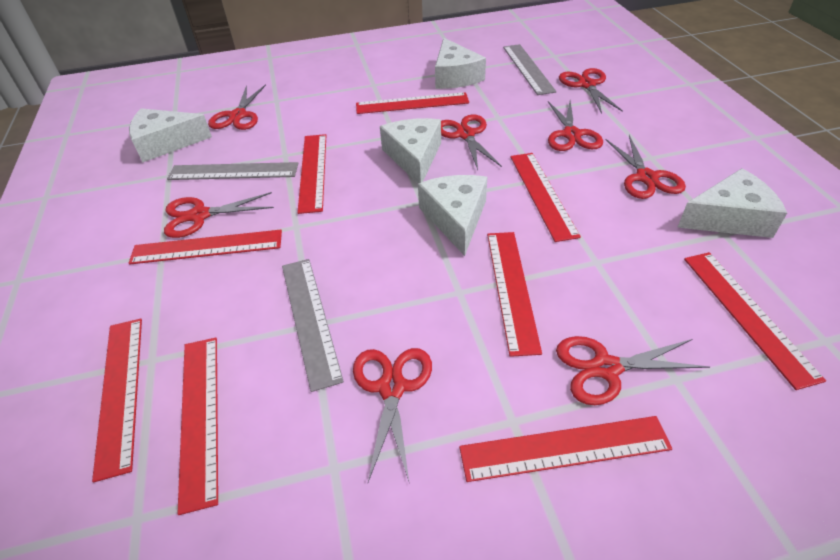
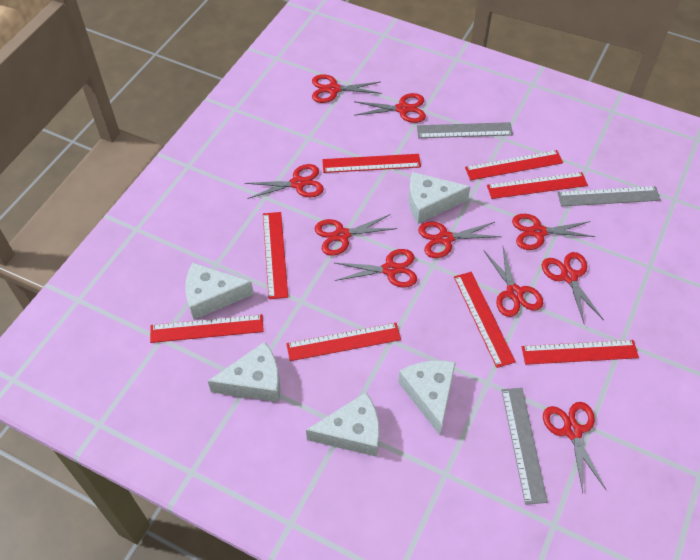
red ruler: 9 -> 8
red scissors: 8 -> 10

